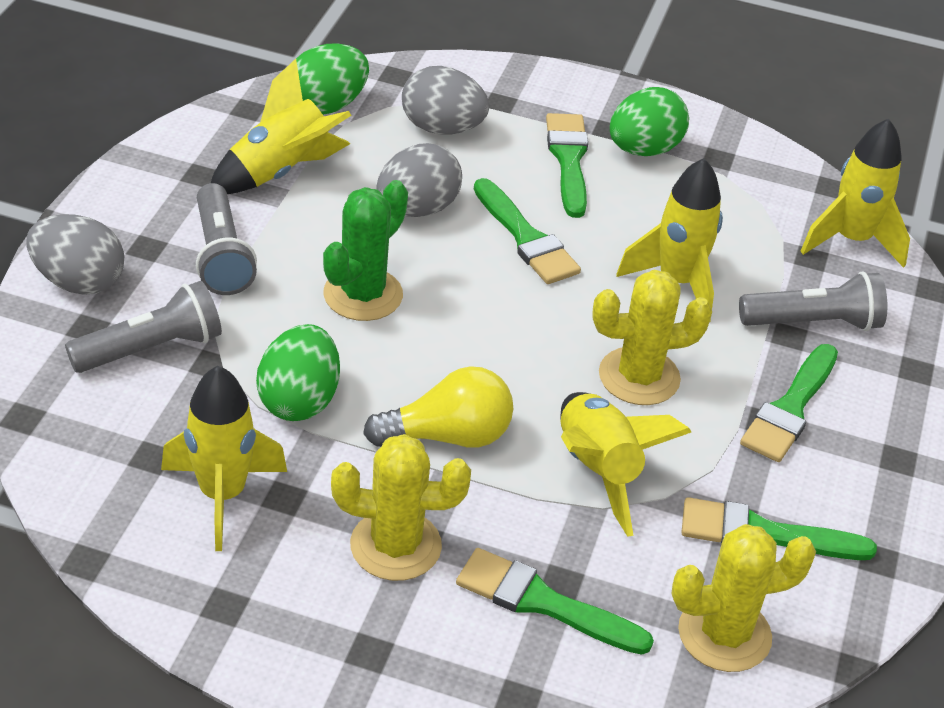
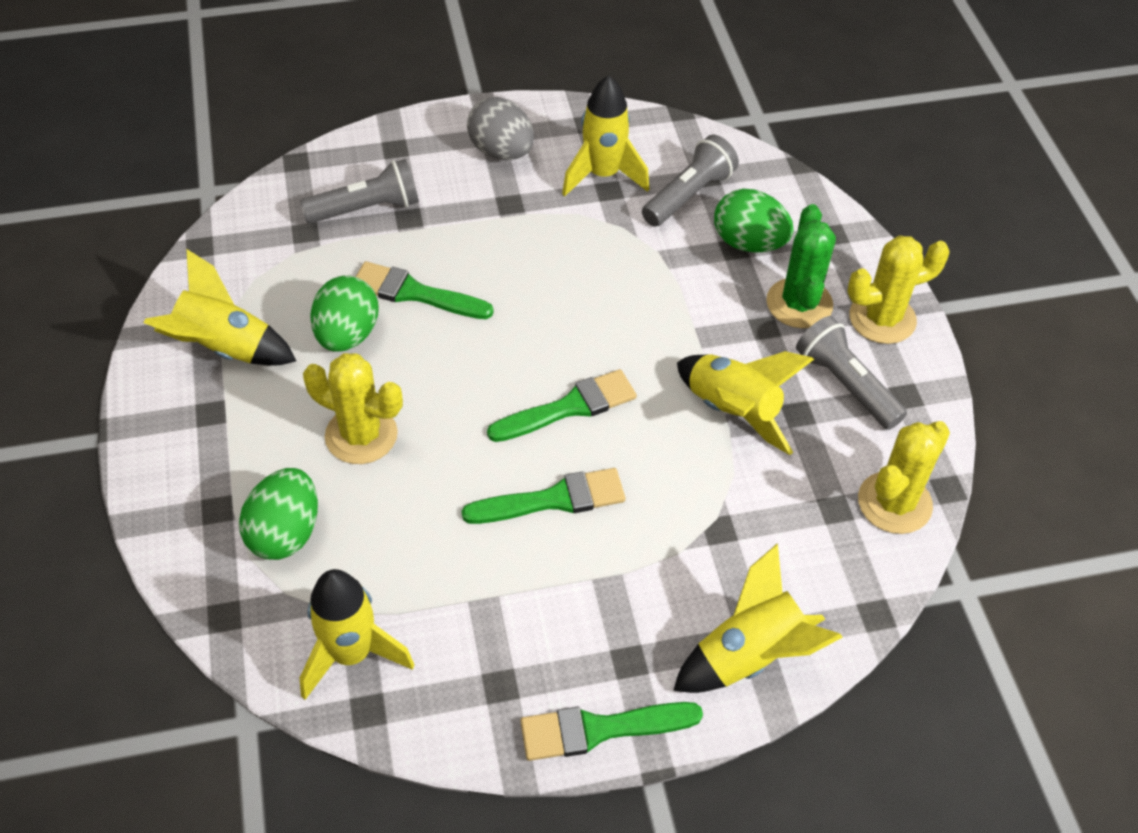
green brush: 5 -> 4
grey egg: 3 -> 1
yellow light bulb: 1 -> 0

